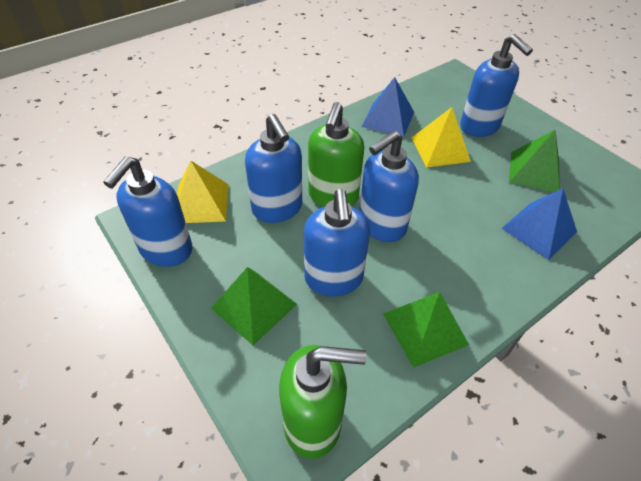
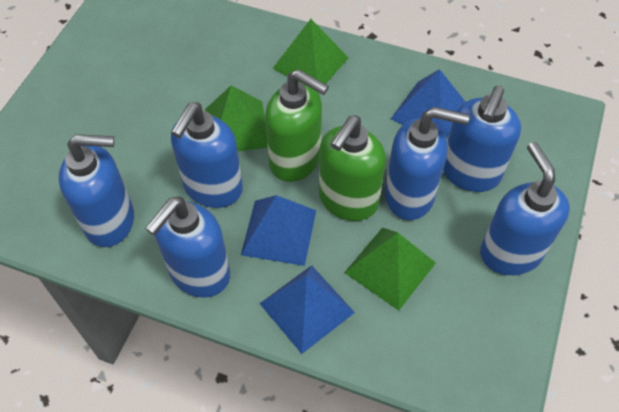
blue pyramid: 2 -> 3
blue soap dispenser: 5 -> 6
yellow pyramid: 2 -> 0

